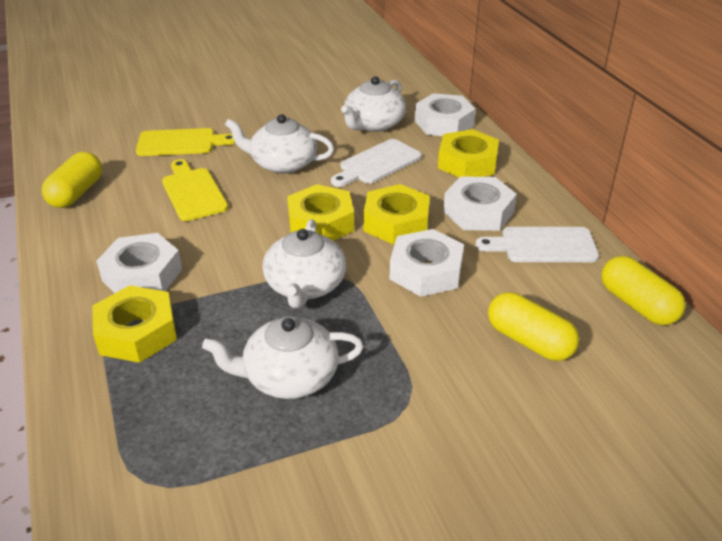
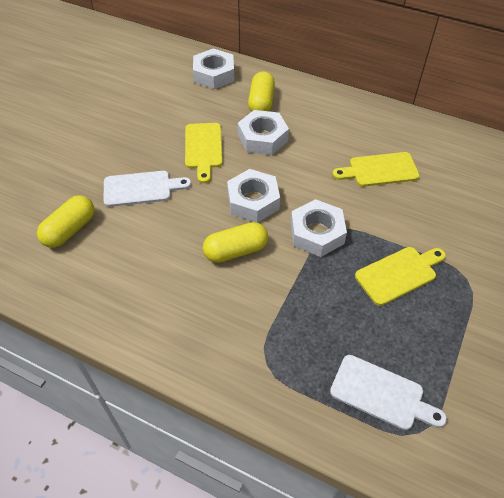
white teapot: 4 -> 0
yellow cutting board: 2 -> 3
yellow nut: 4 -> 0

